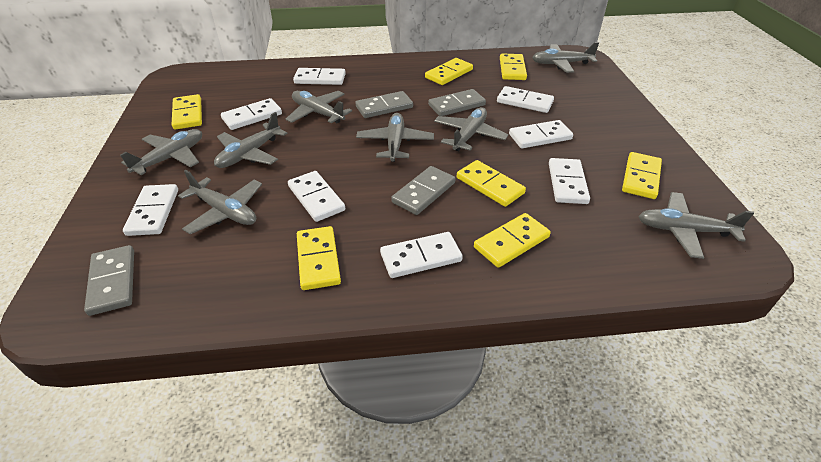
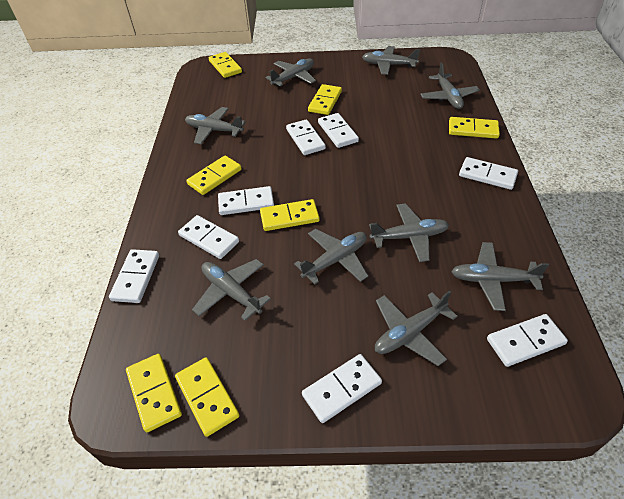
grey domino: 4 -> 0
grey plane: 8 -> 9

